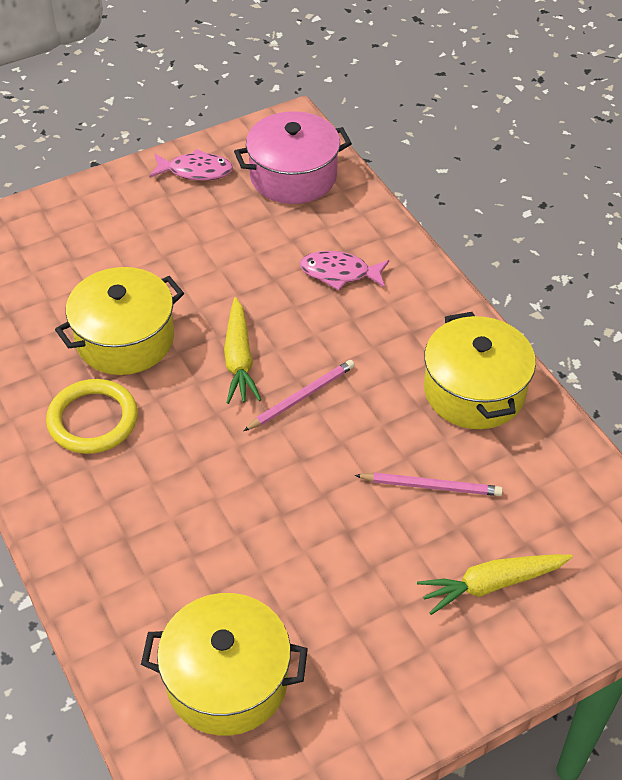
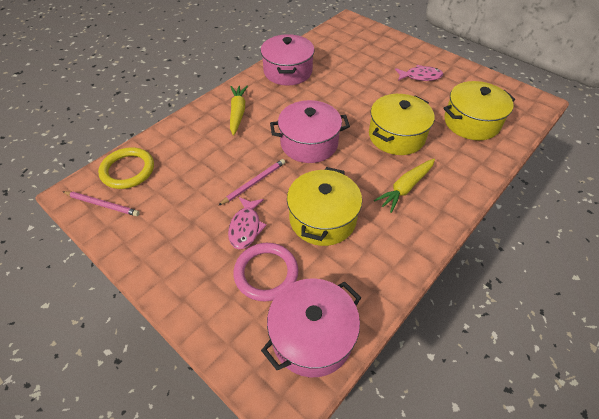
pink pot: 1 -> 3
pink ring: 0 -> 1

